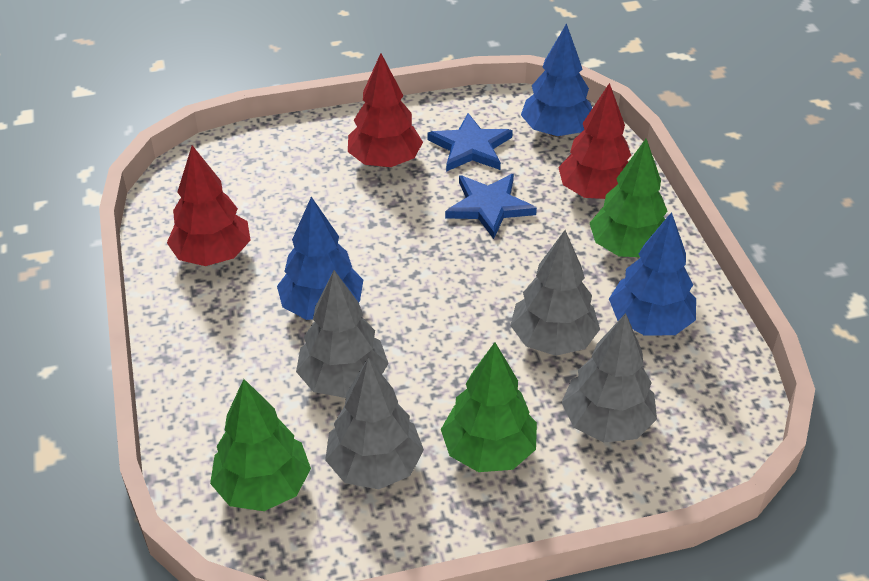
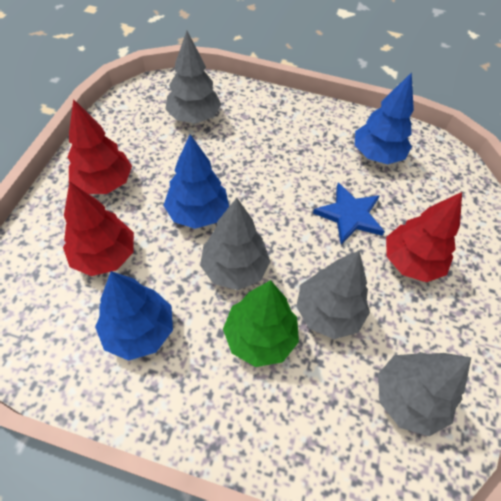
blue star: 2 -> 1
green tree: 3 -> 1

